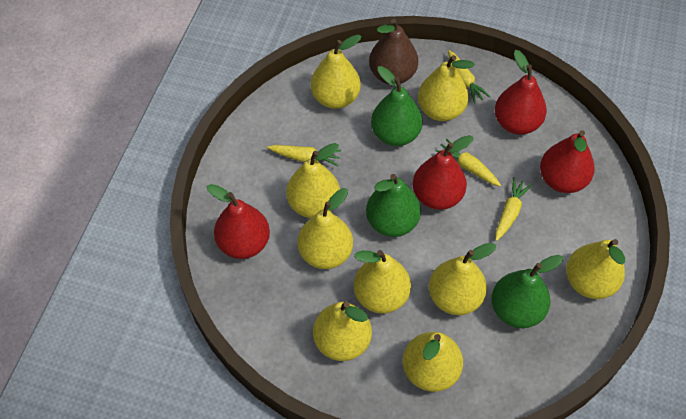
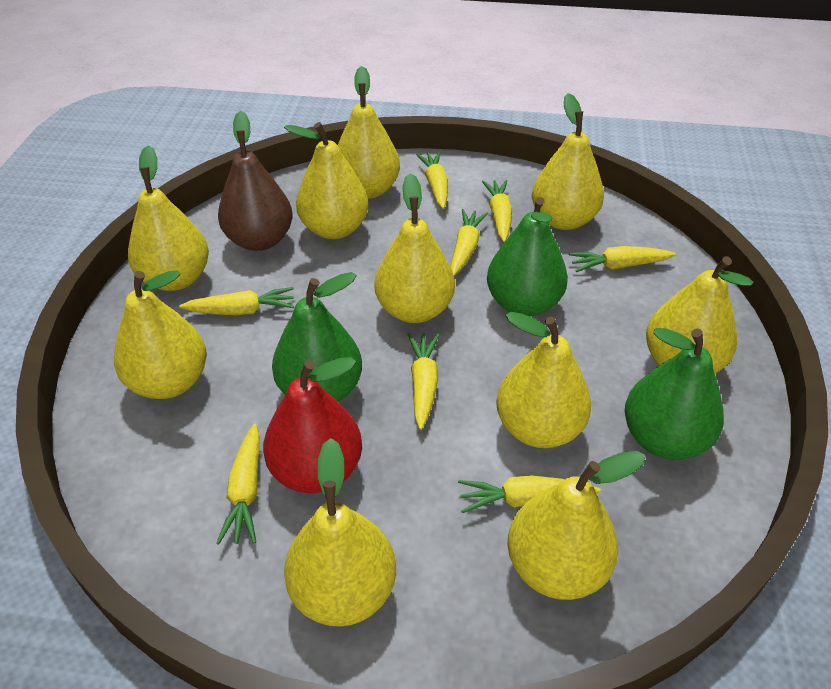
red pear: 4 -> 1
yellow carrot: 4 -> 8
yellow pear: 9 -> 10

